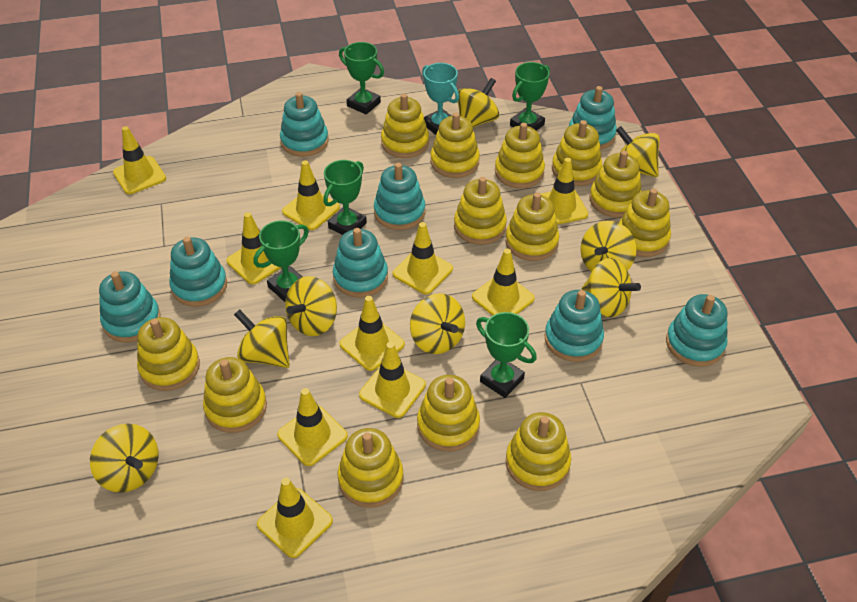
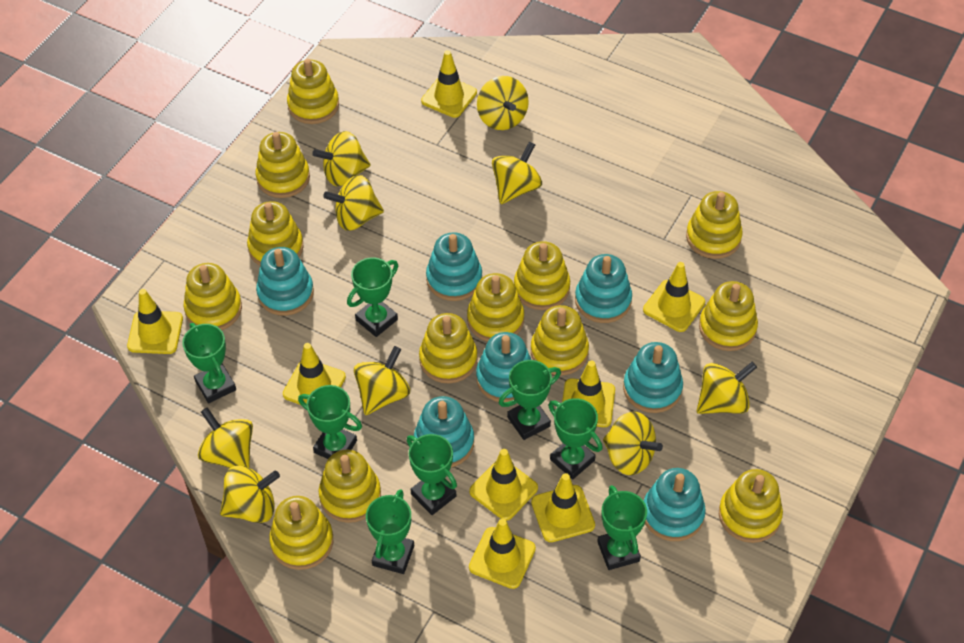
green trophy: 5 -> 8
turquoise stacking toy: 8 -> 7
turquoise trophy: 1 -> 0
yellow spinning top: 8 -> 9
yellow traffic cone: 10 -> 8

